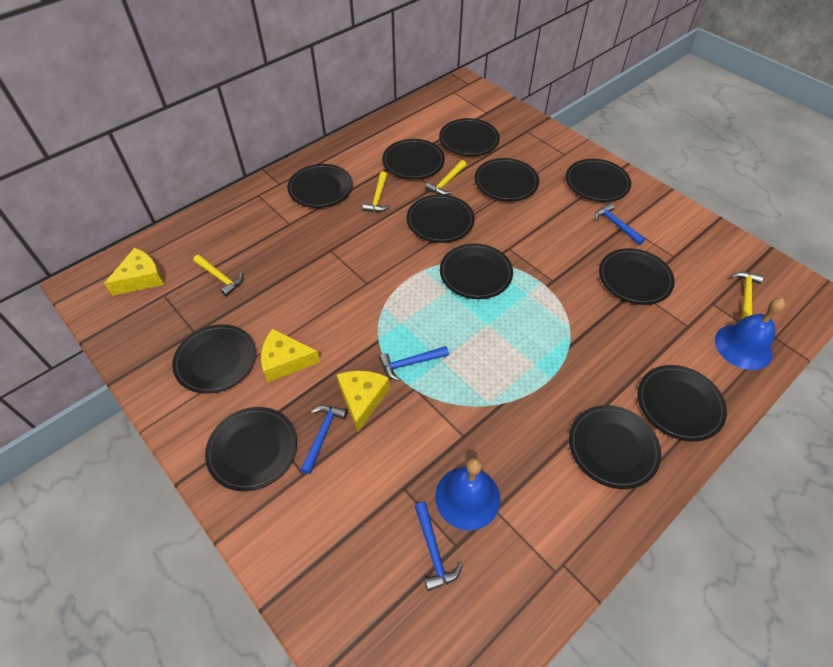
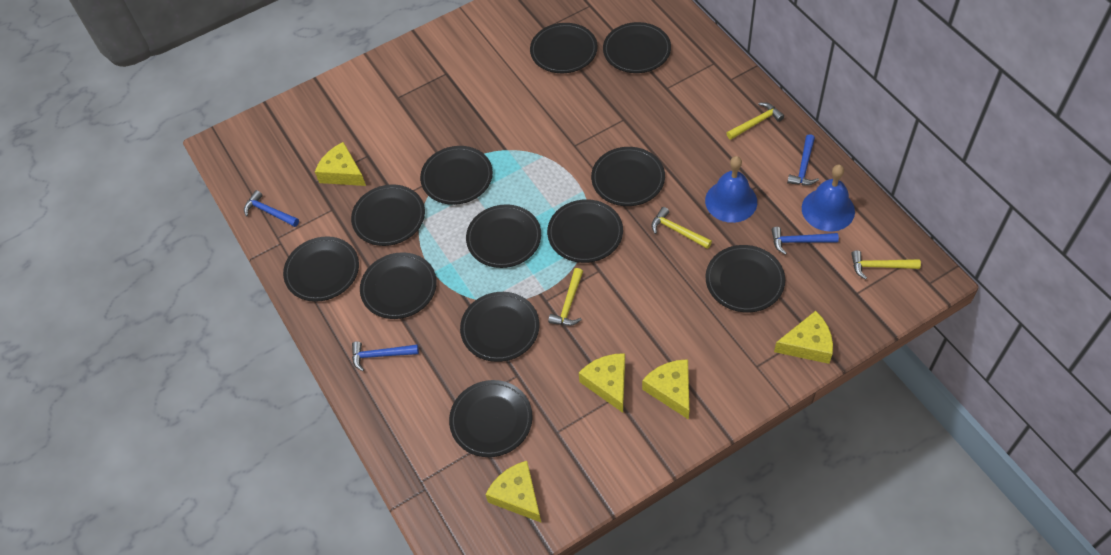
yellow cheese: 3 -> 5

